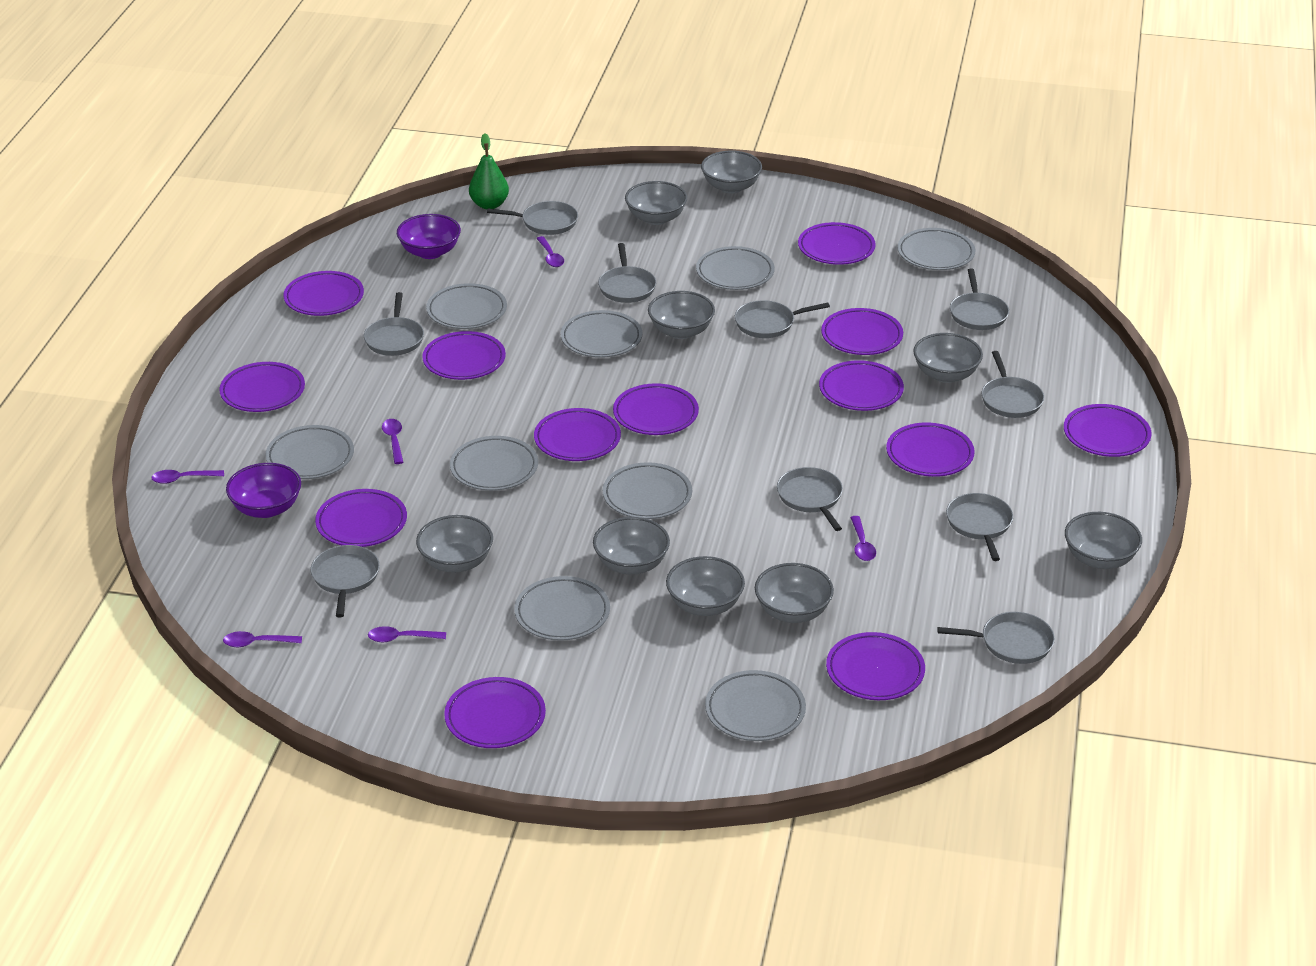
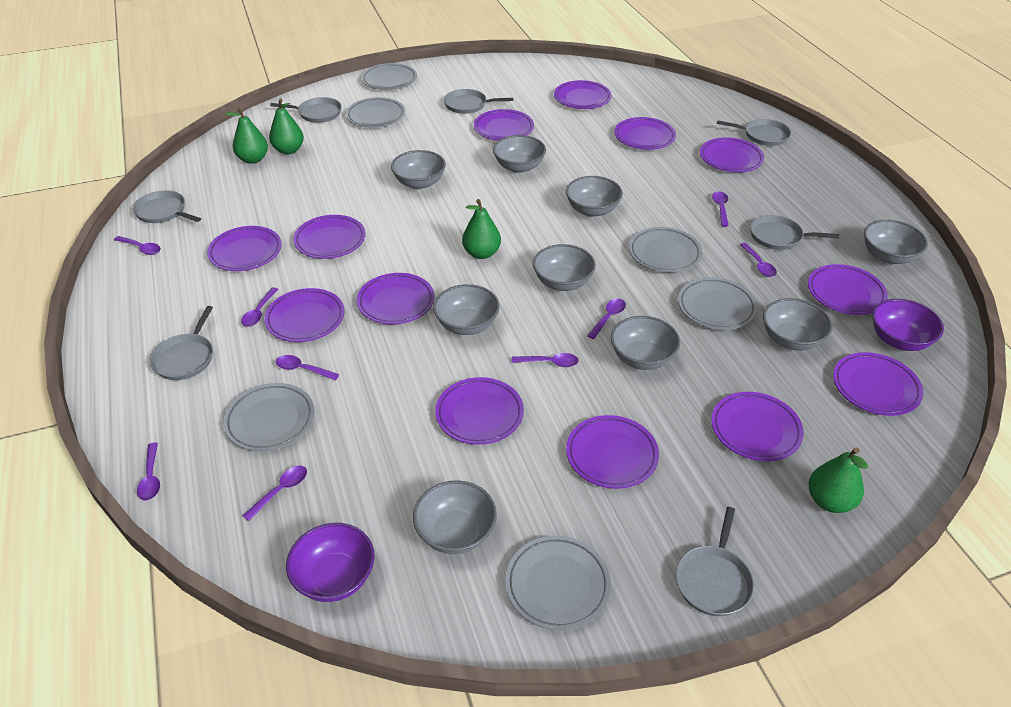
green pear: 1 -> 4
grey pan: 10 -> 7
grey plate: 9 -> 6
purple spoon: 6 -> 9

